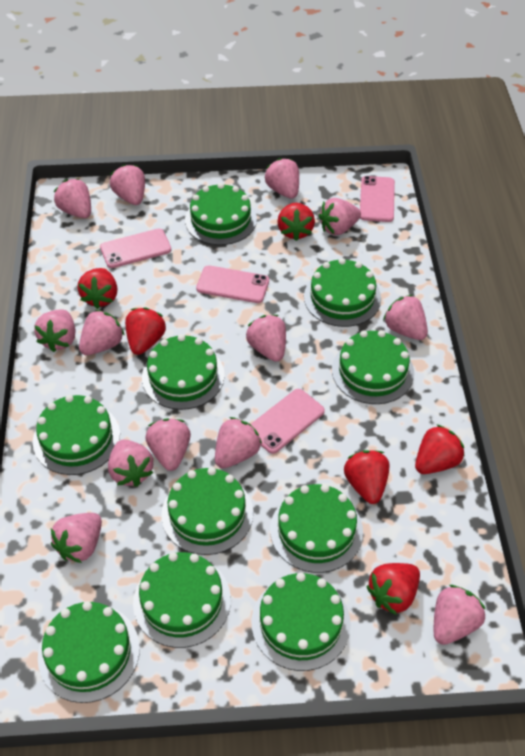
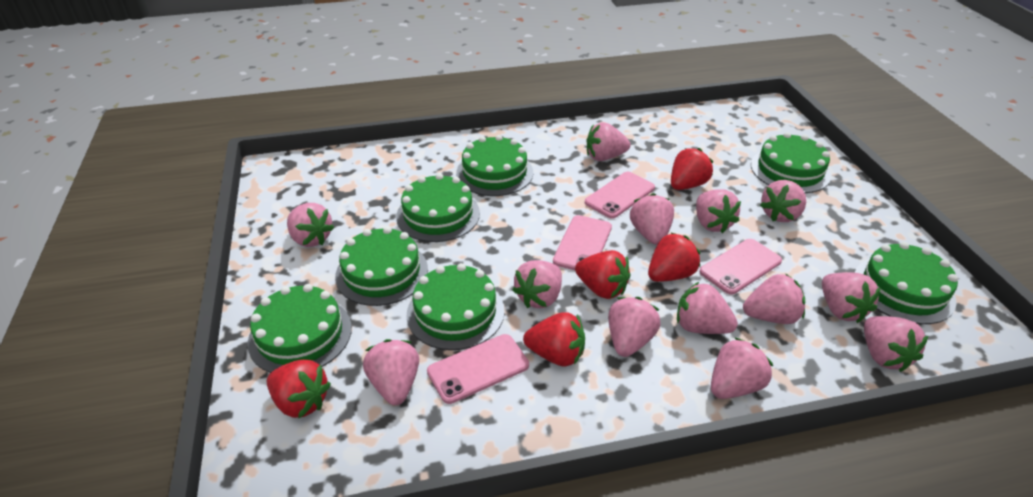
green cake: 10 -> 7
red strawberry: 6 -> 5

